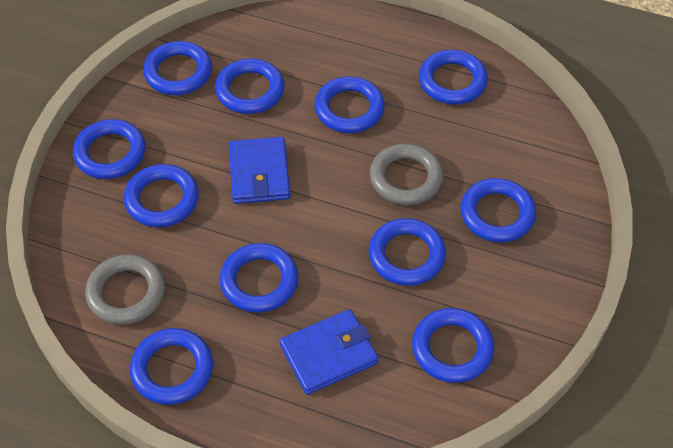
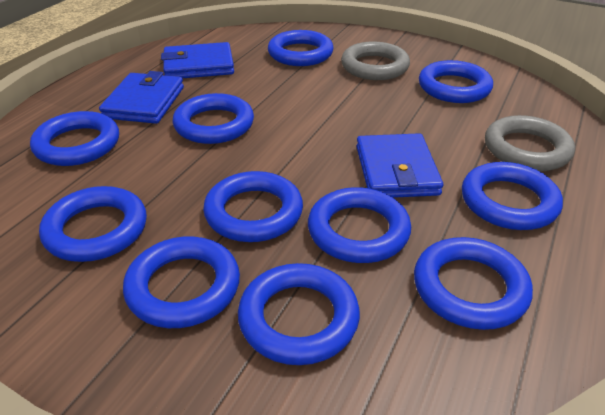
blue wallet: 2 -> 3

